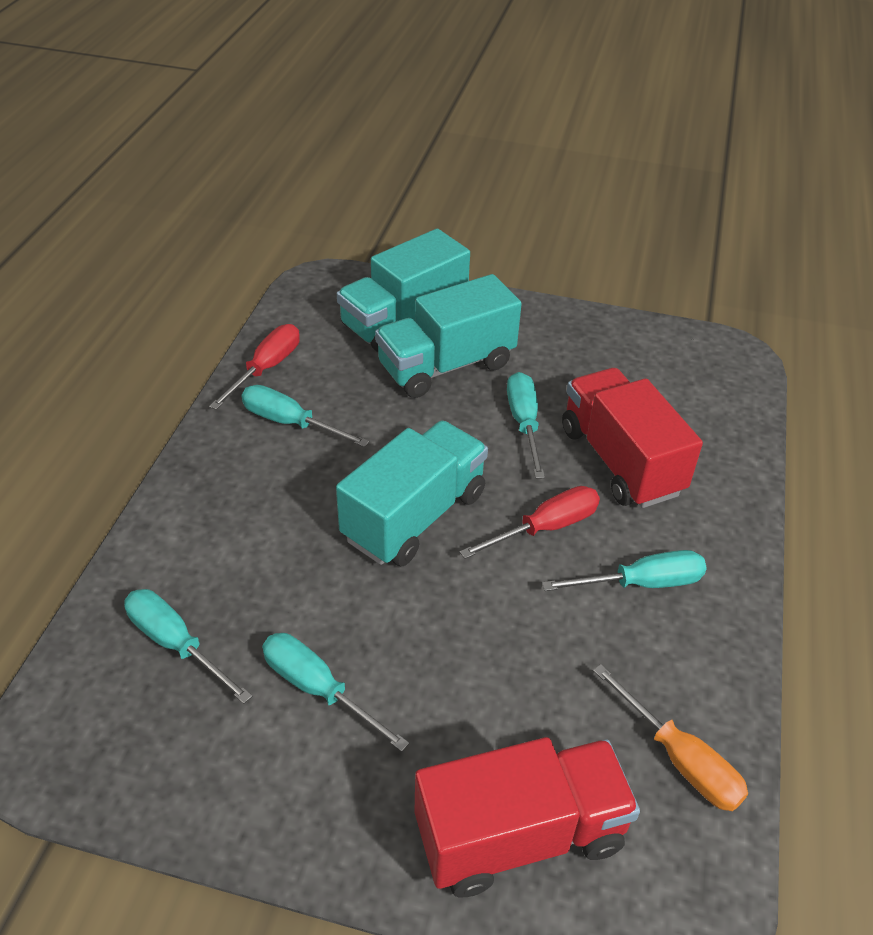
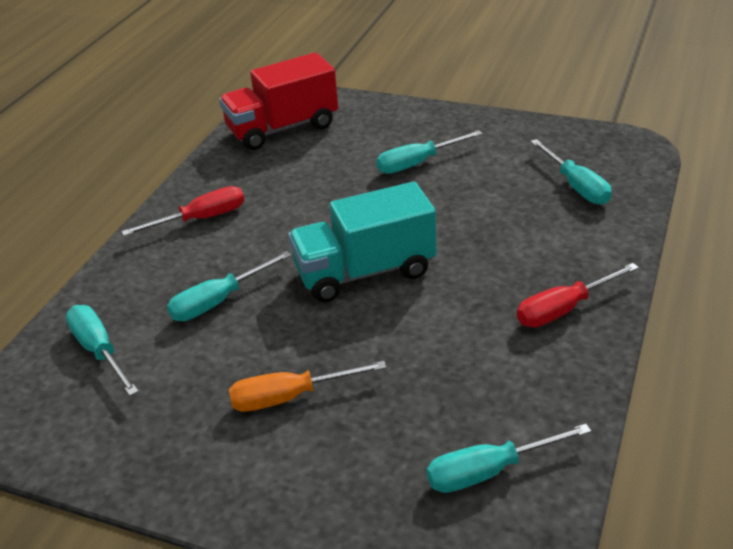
red truck: 2 -> 1
turquoise truck: 3 -> 1

